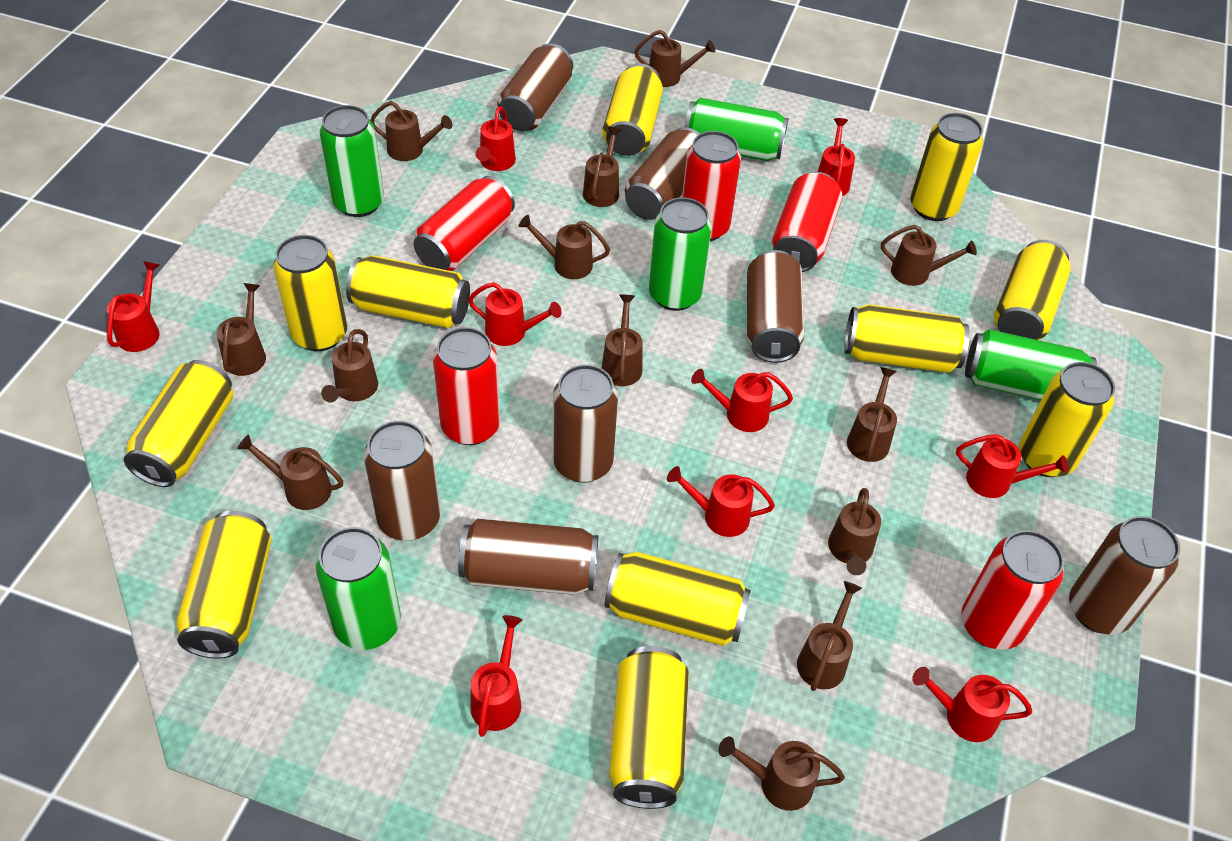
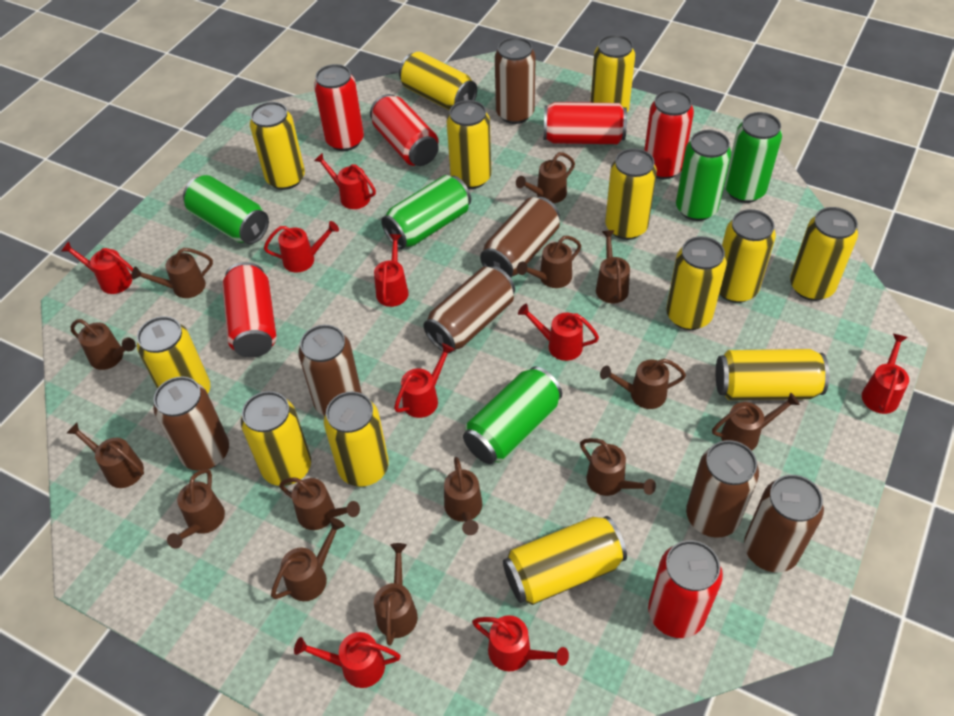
brown watering can: 13 -> 14
red can: 5 -> 6
yellow can: 11 -> 13

